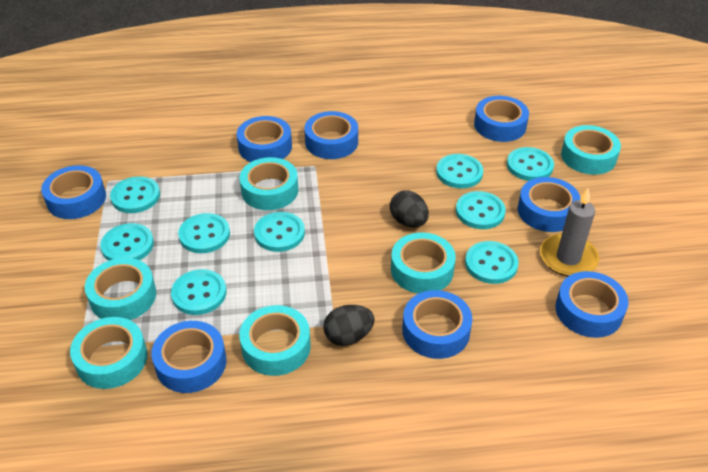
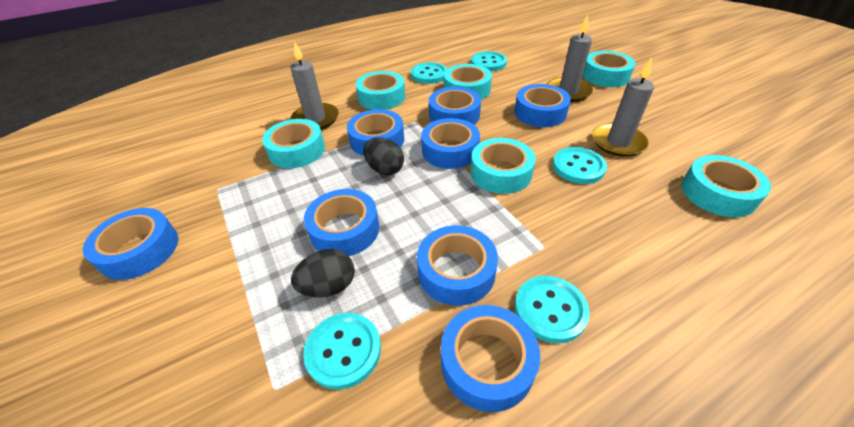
grey candle: 1 -> 3
turquoise button: 9 -> 5

